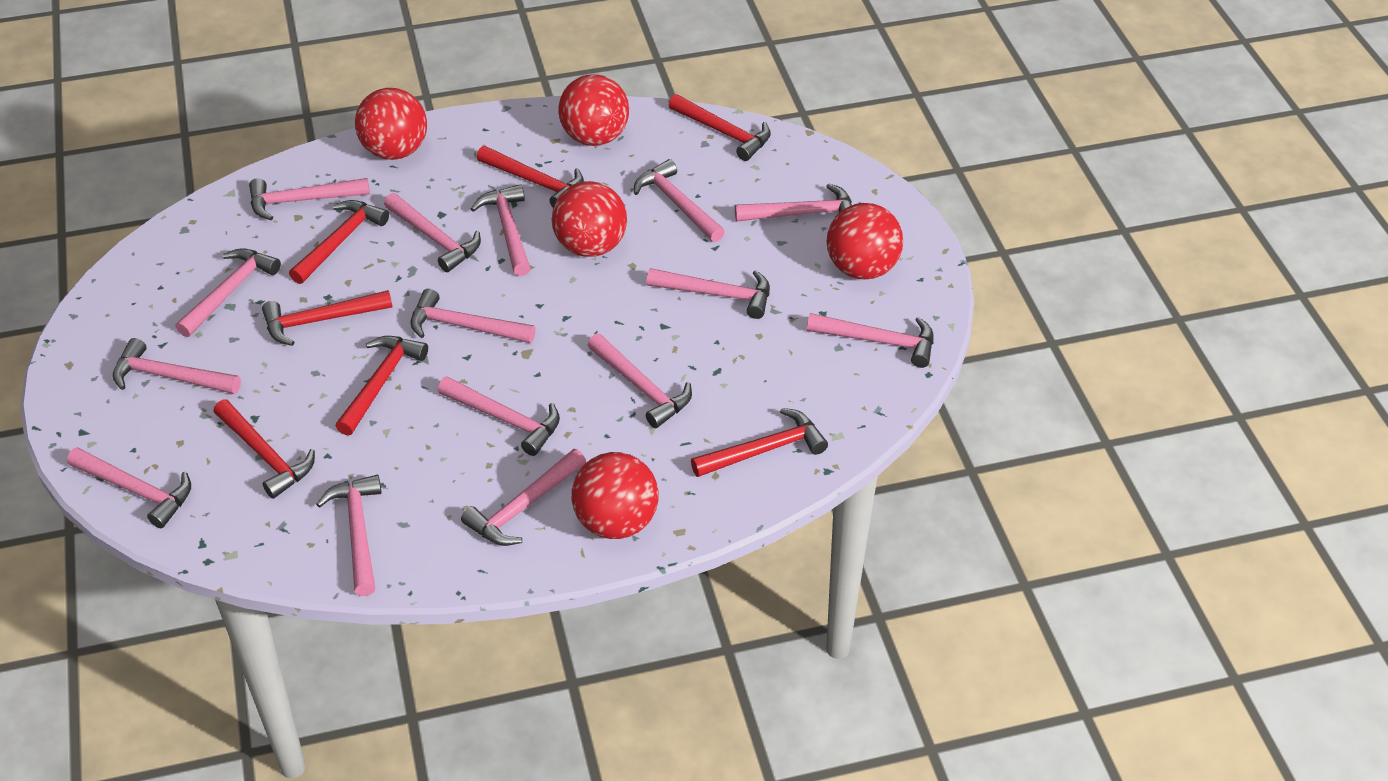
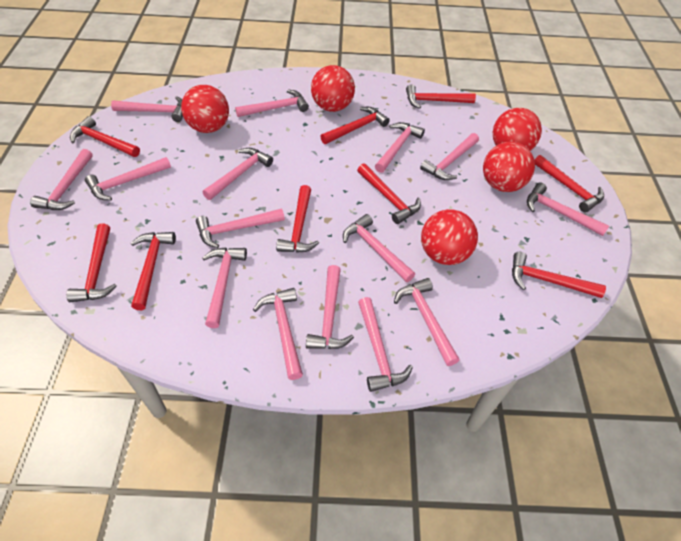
red hammer: 7 -> 9

